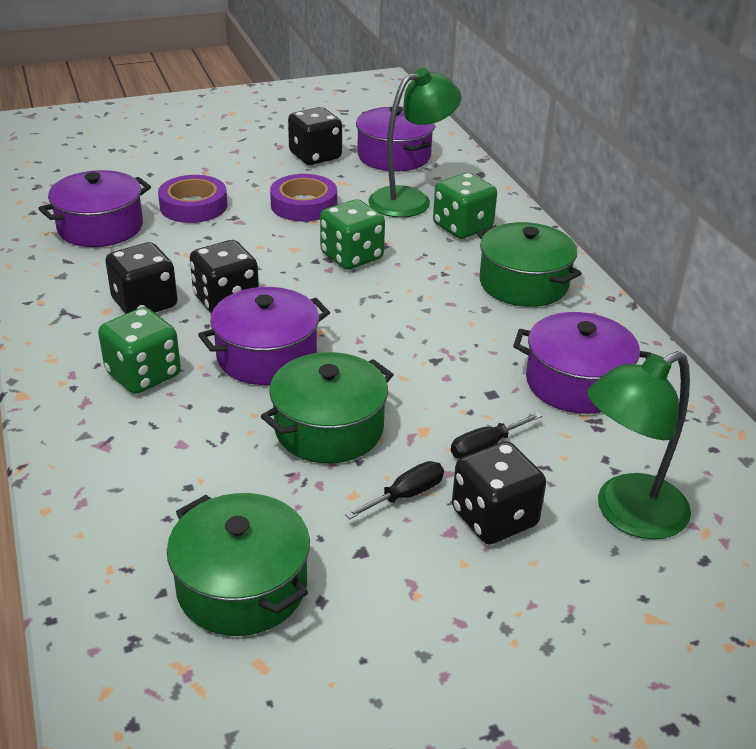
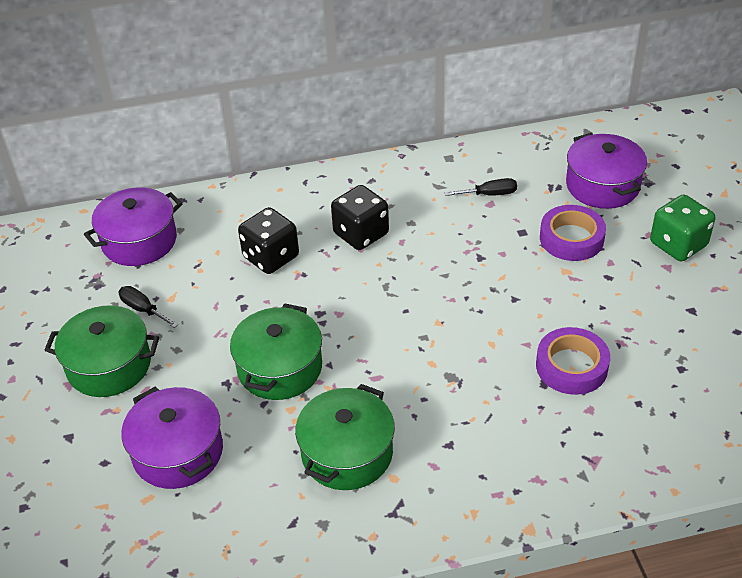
black dice: 4 -> 2
green dice: 3 -> 1
green lamp: 2 -> 0
purple pot: 4 -> 3

